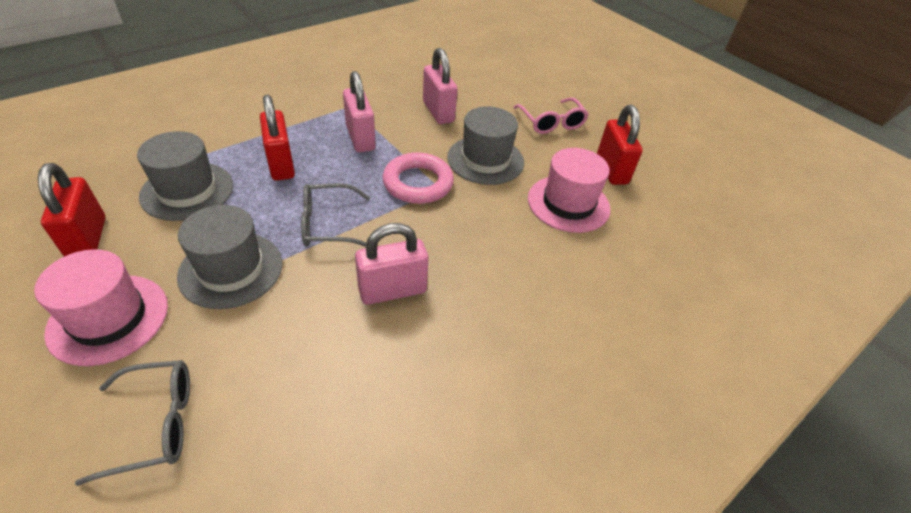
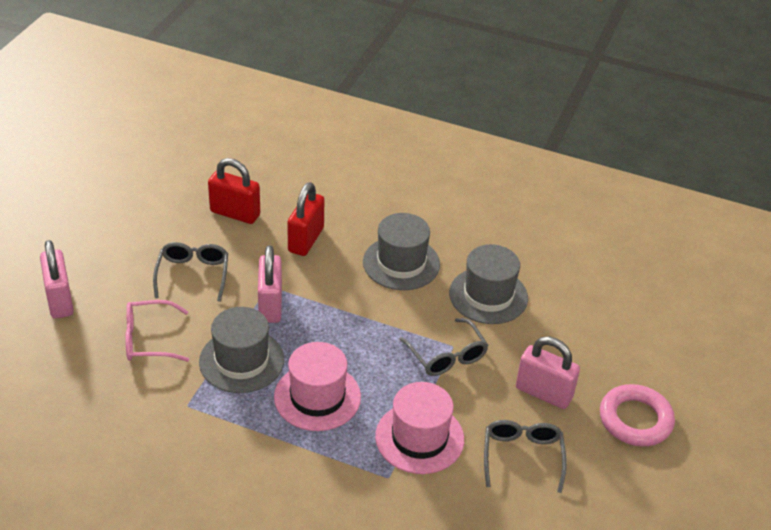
grey glasses: 2 -> 3
red padlock: 3 -> 2

